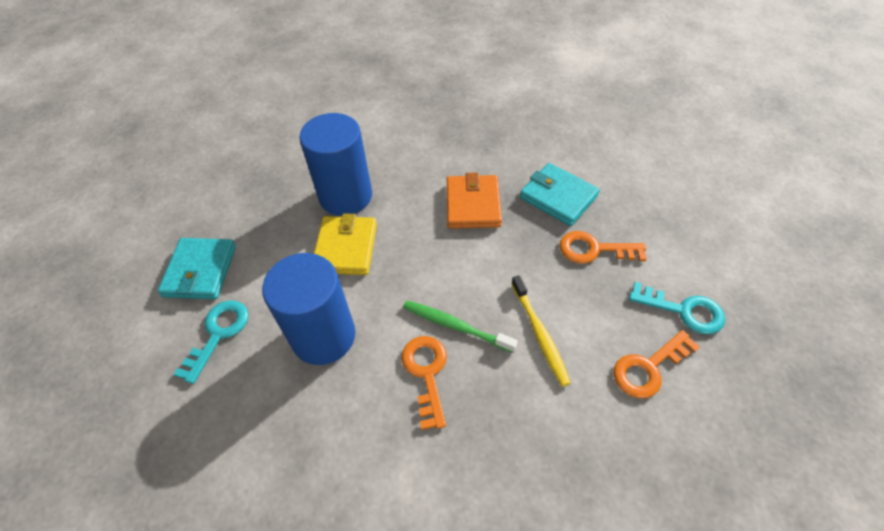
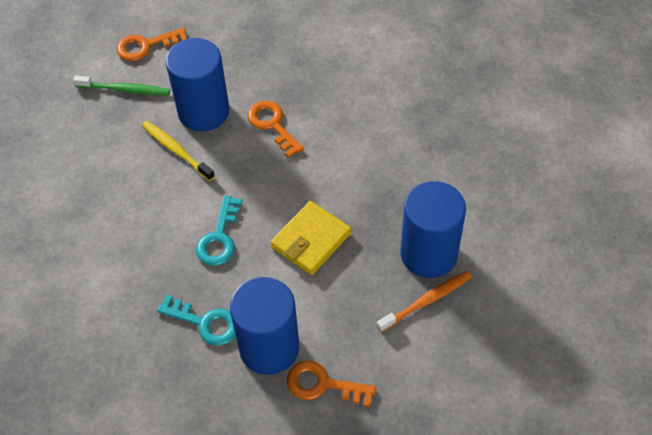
blue cylinder: 2 -> 3
orange toothbrush: 0 -> 1
orange wallet: 1 -> 0
turquoise wallet: 2 -> 0

